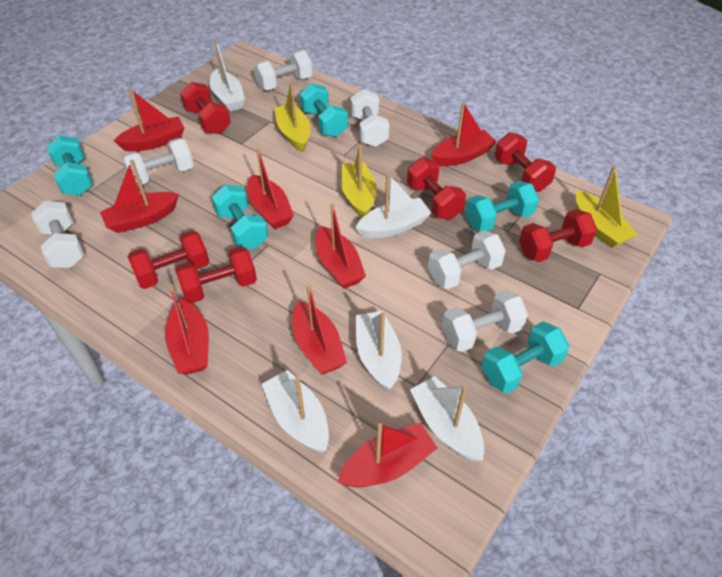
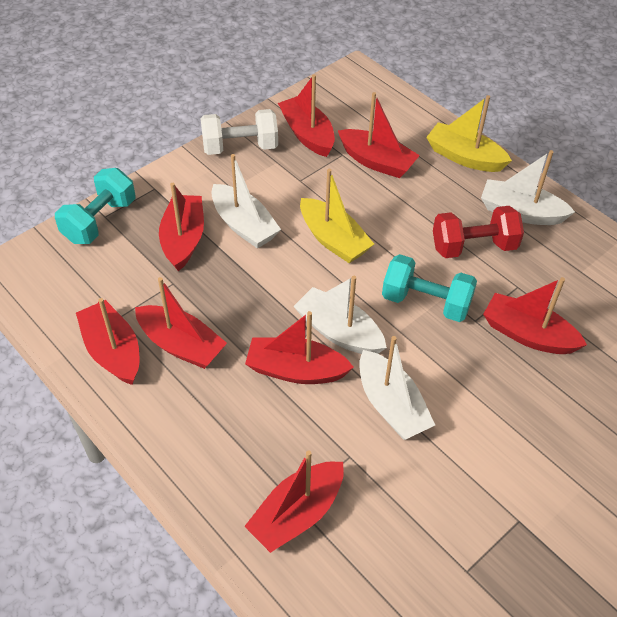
red dumbbell: 6 -> 1
turquoise dumbbell: 5 -> 2
white boat: 5 -> 4
white dumbbell: 6 -> 1
yellow boat: 3 -> 2

